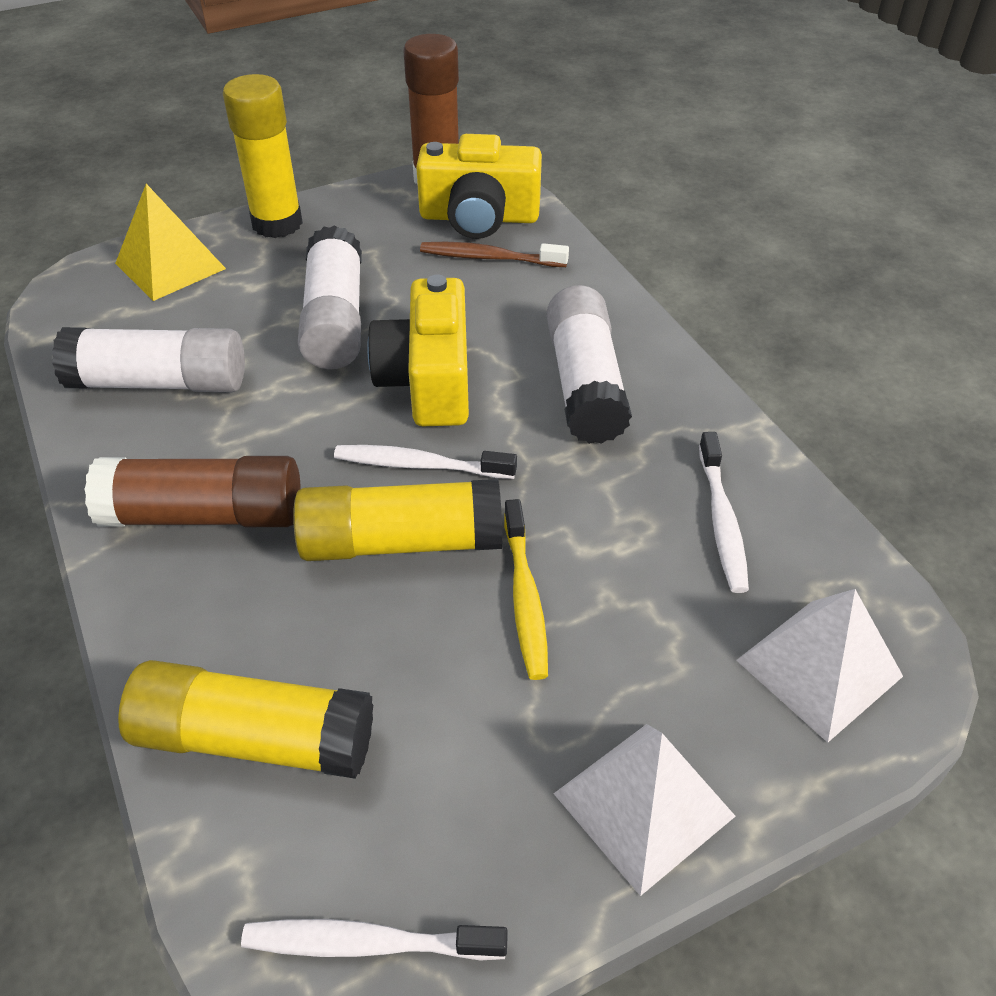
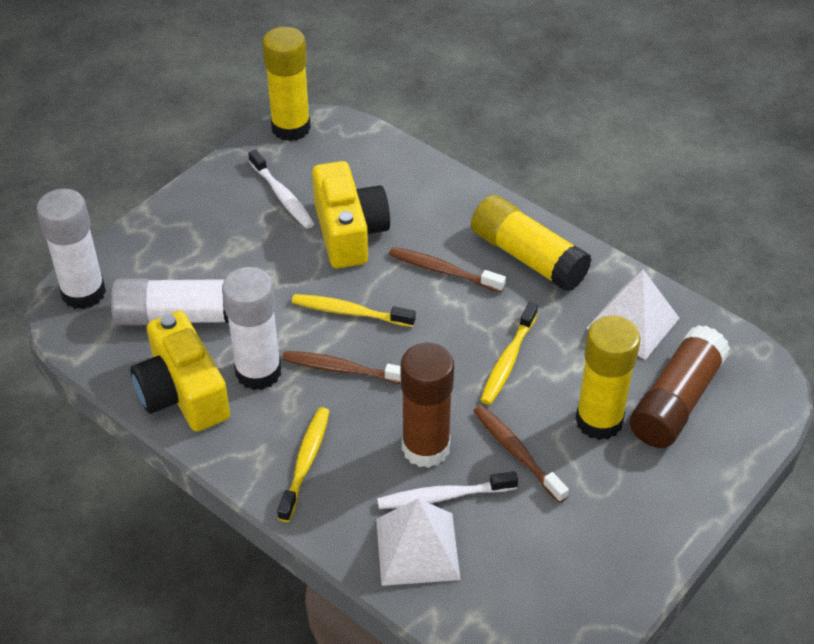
brown toothbrush: 1 -> 3
white toothbrush: 3 -> 2
yellow pyramid: 1 -> 0
yellow toothbrush: 1 -> 3

